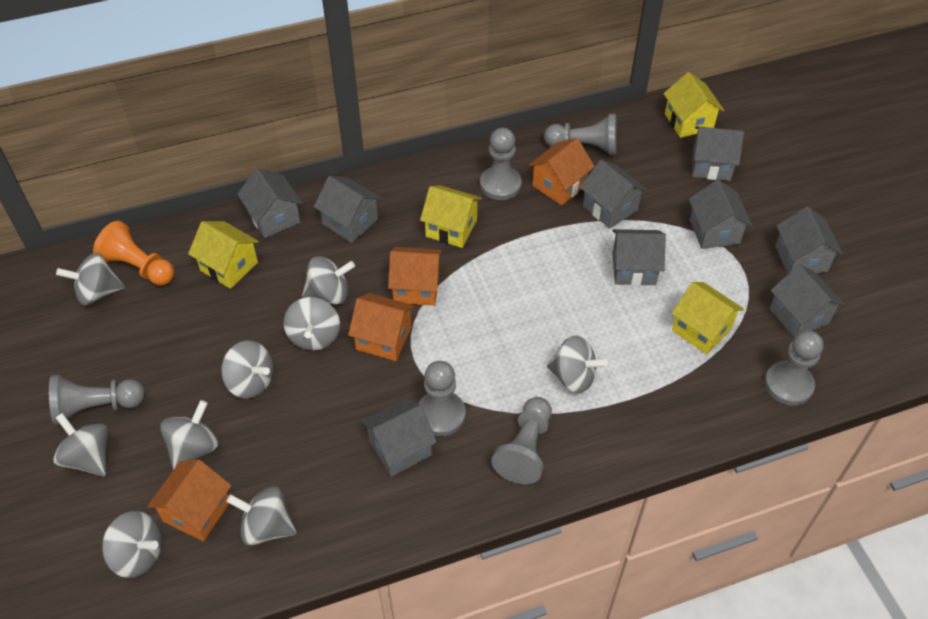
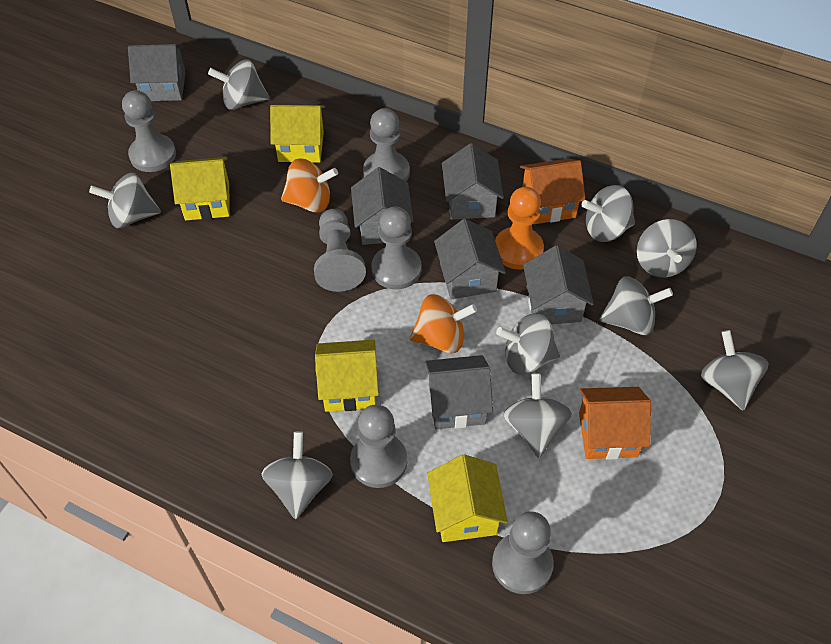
grey house: 9 -> 6
orange house: 4 -> 2
orange spinning top: 0 -> 2

